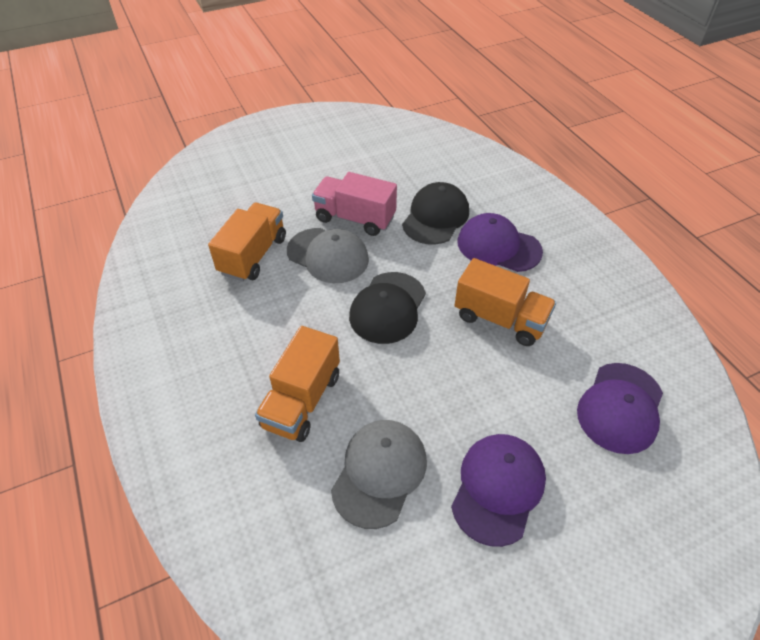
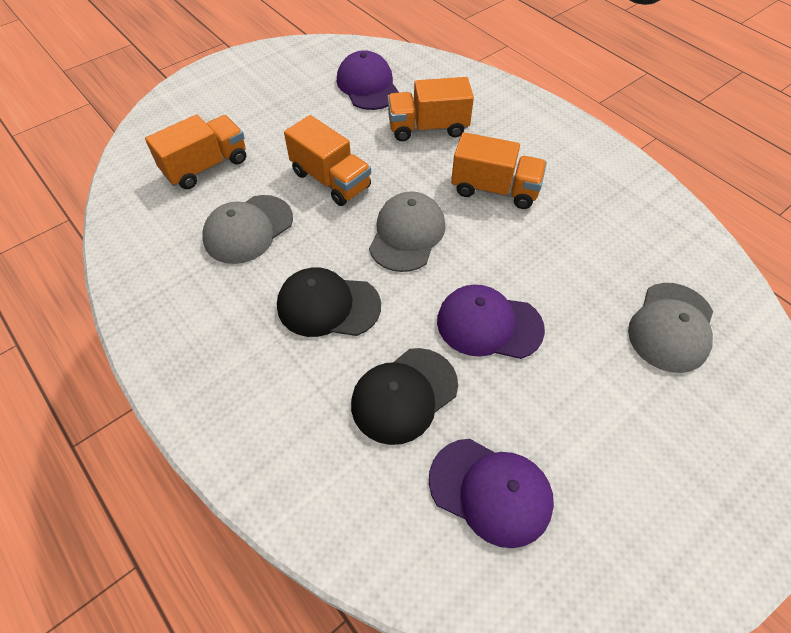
grey cap: 2 -> 3
orange truck: 3 -> 4
pink truck: 1 -> 0

